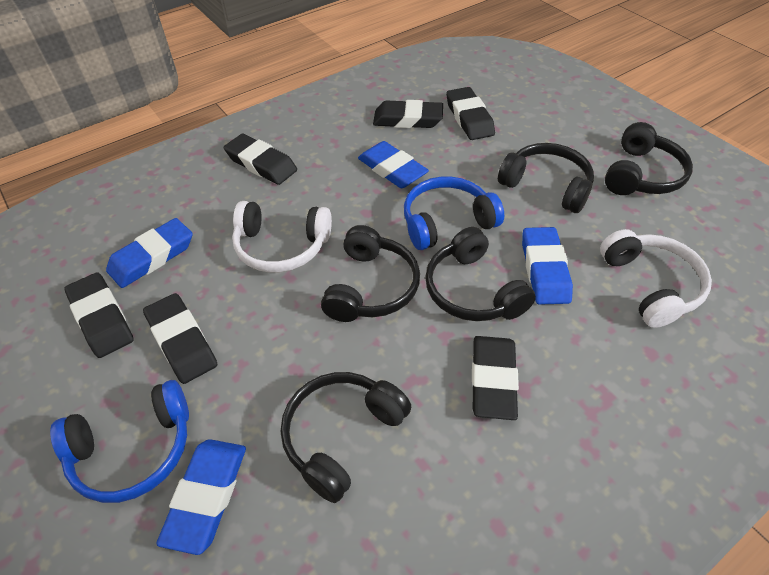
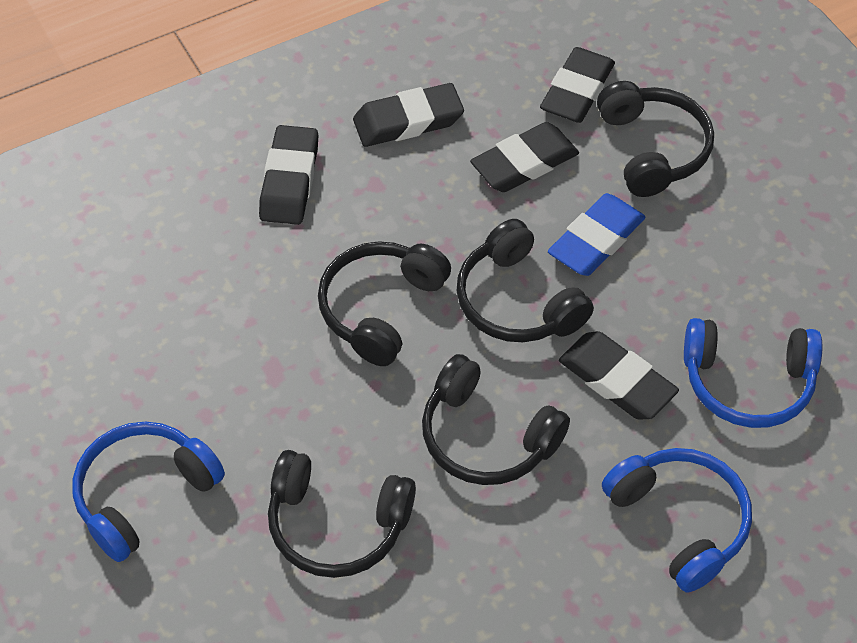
black eraser: 6 -> 5
blue eraser: 4 -> 1
blue headphones: 2 -> 3
white headphones: 2 -> 0

